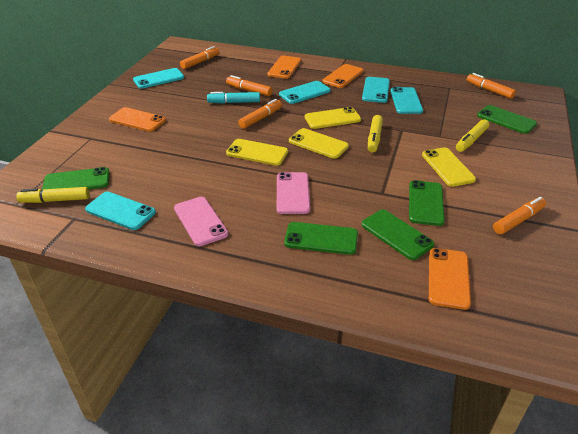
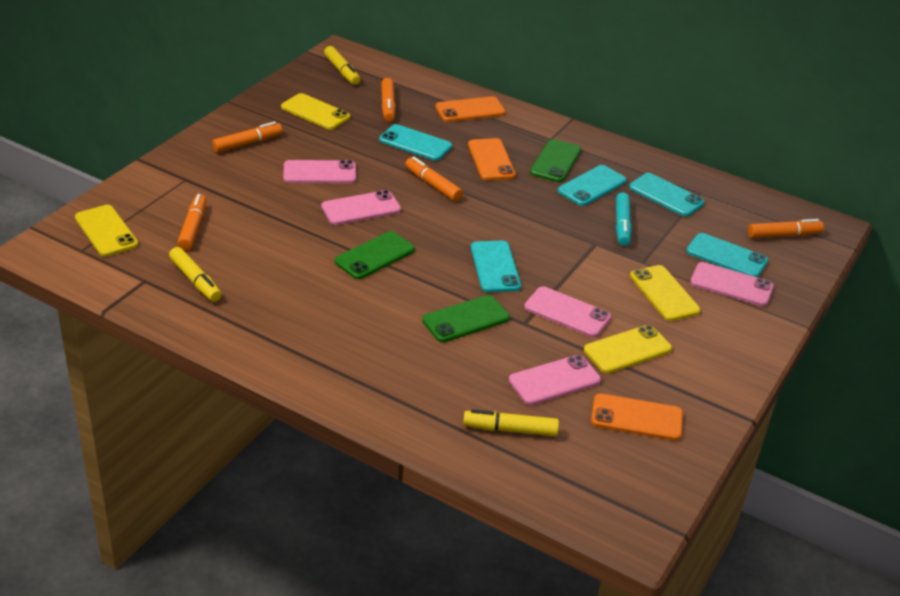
green phone: 5 -> 3
orange phone: 4 -> 3
pink phone: 2 -> 5

